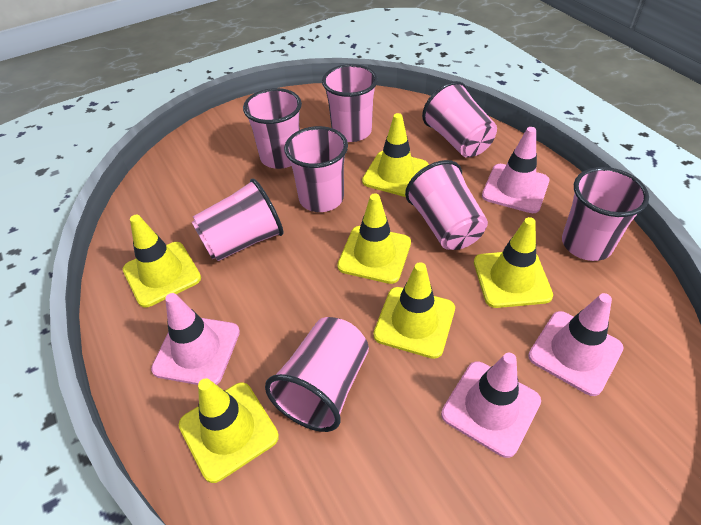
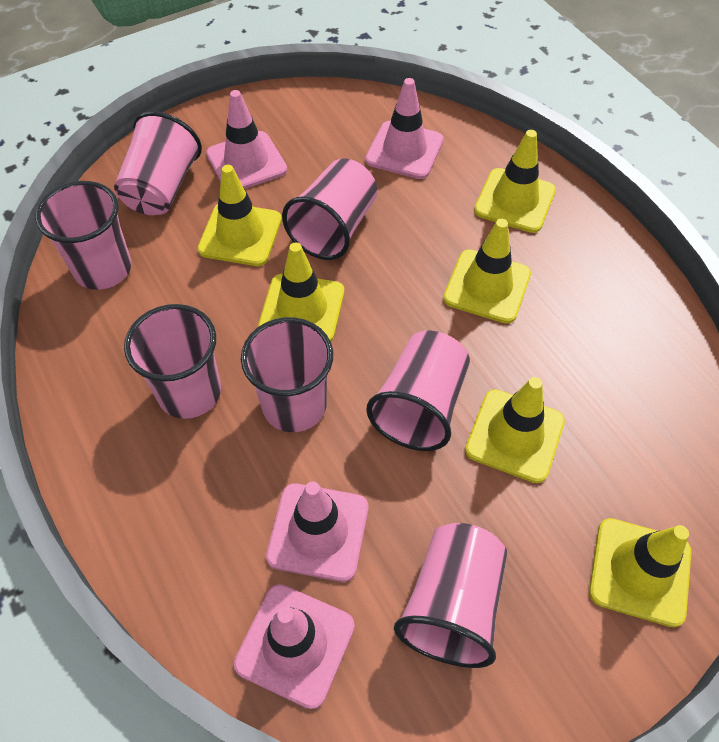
pink cup: 8 -> 7

